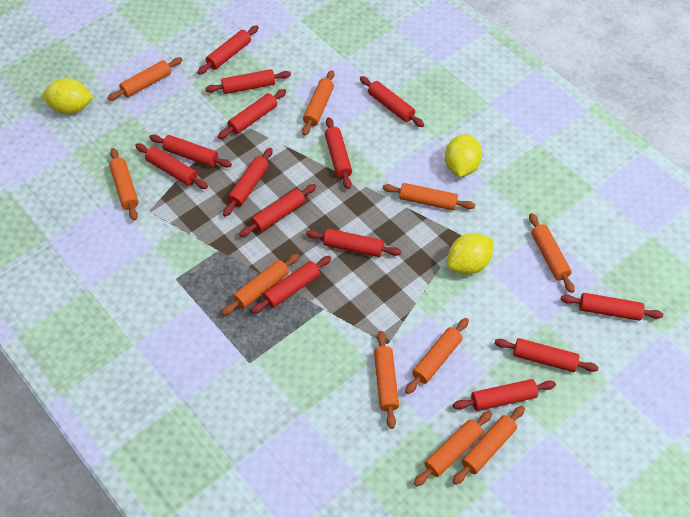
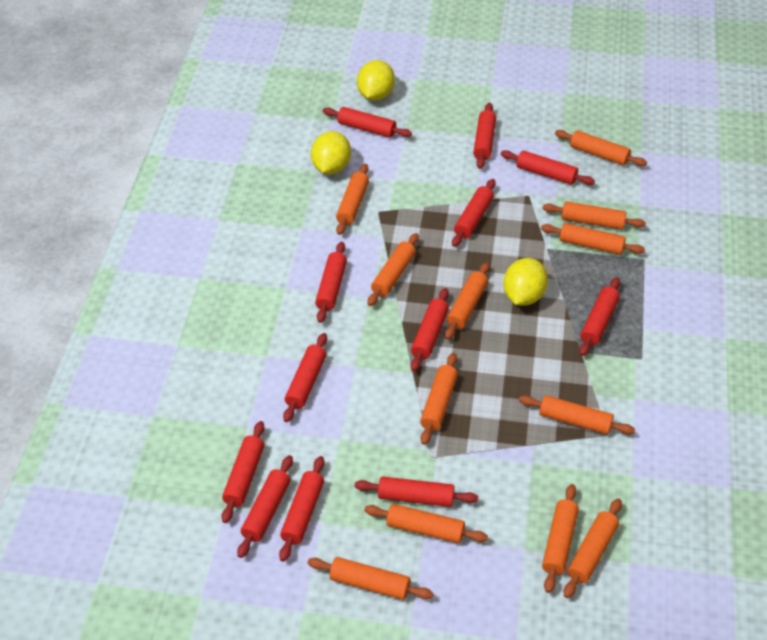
orange rolling pin: 10 -> 12
red rolling pin: 14 -> 12

